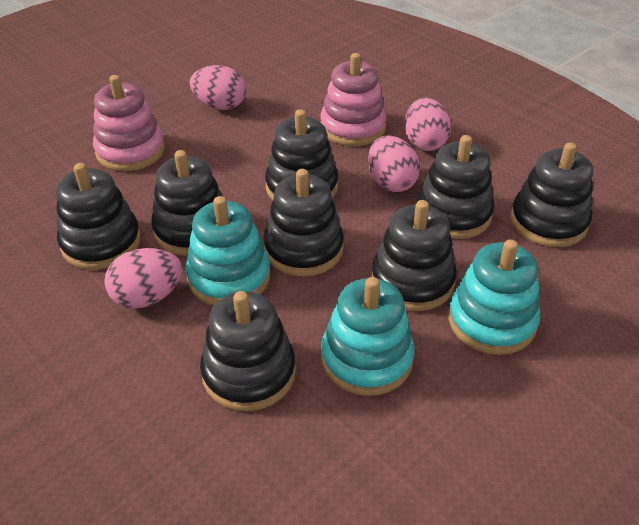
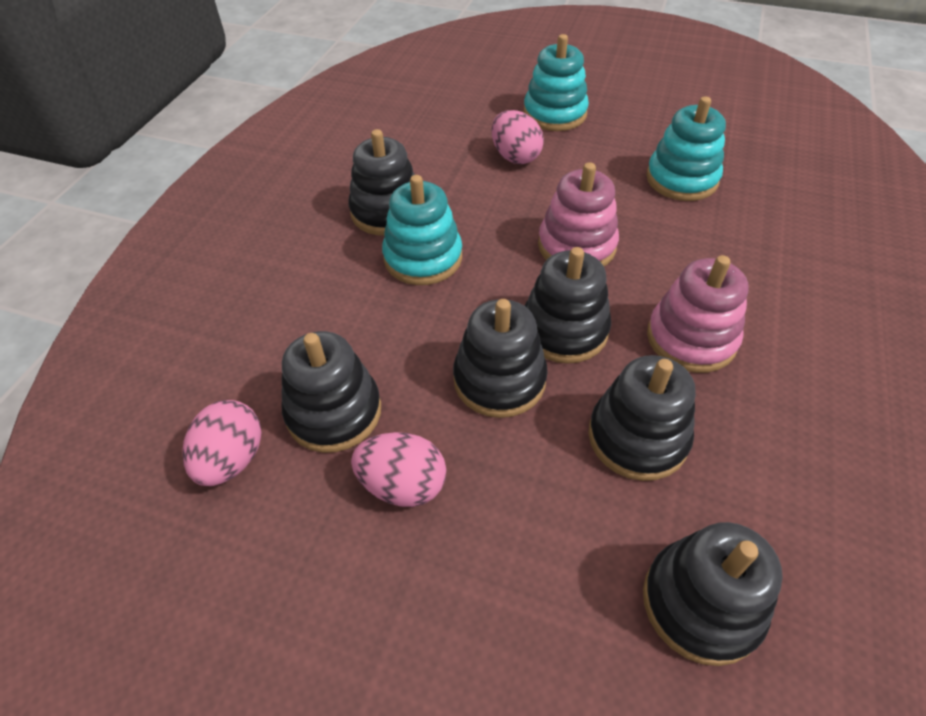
black stacking toy: 8 -> 6
pink egg: 4 -> 3

